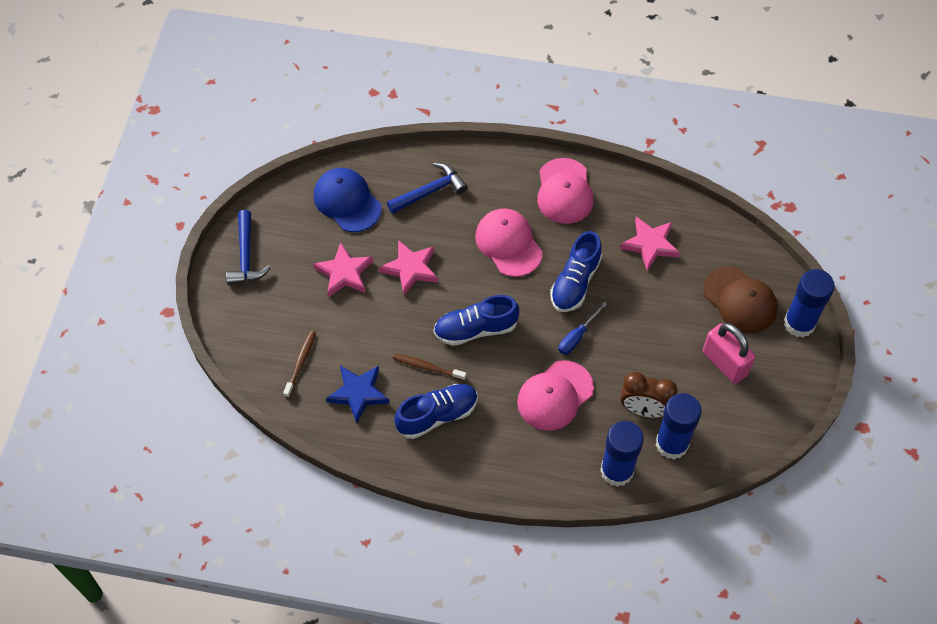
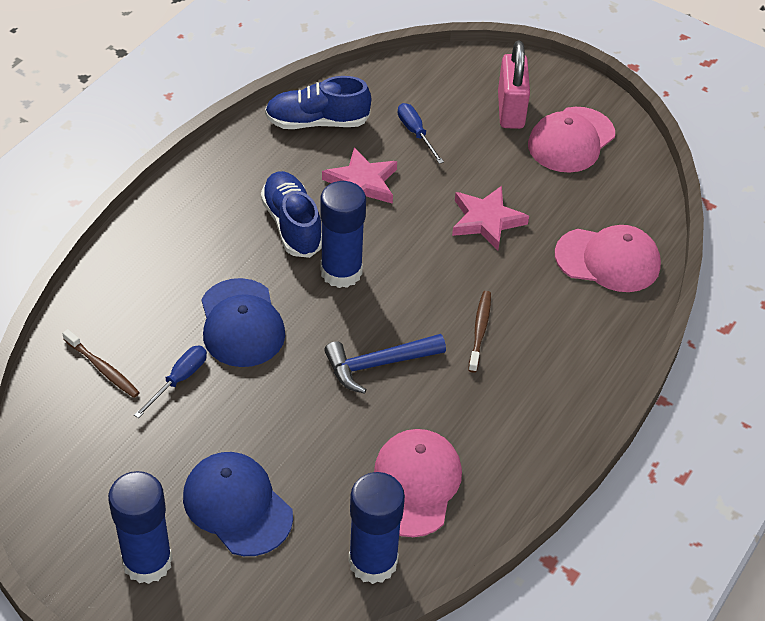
blue cap: 1 -> 2
blue hammer: 2 -> 1
blue screwdriver: 1 -> 2
blue shoe: 3 -> 2
blue star: 1 -> 0
brown cap: 1 -> 0
brown clock: 1 -> 0
pink star: 3 -> 2

